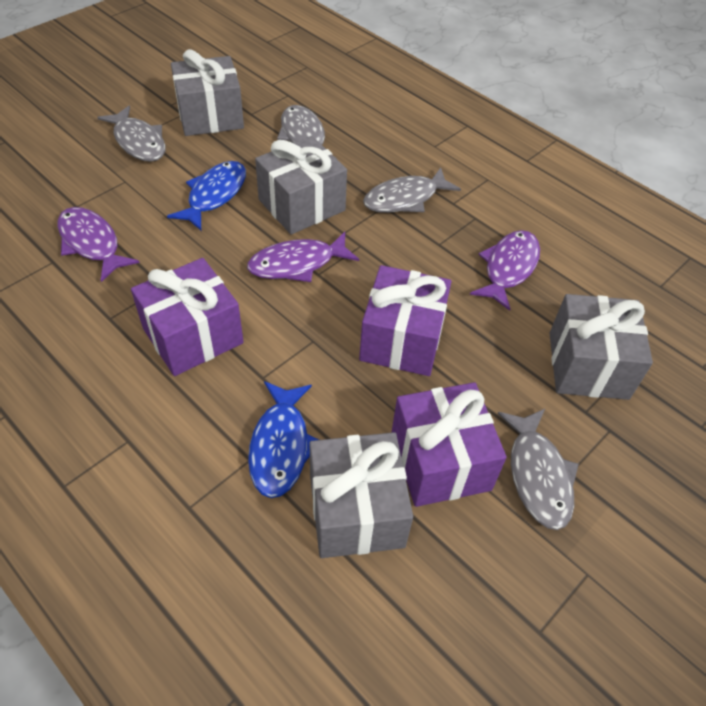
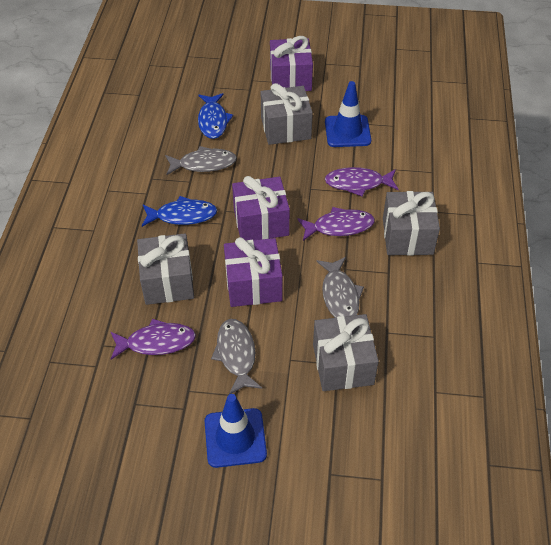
blue traffic cone: 0 -> 2
grey fish: 4 -> 3

